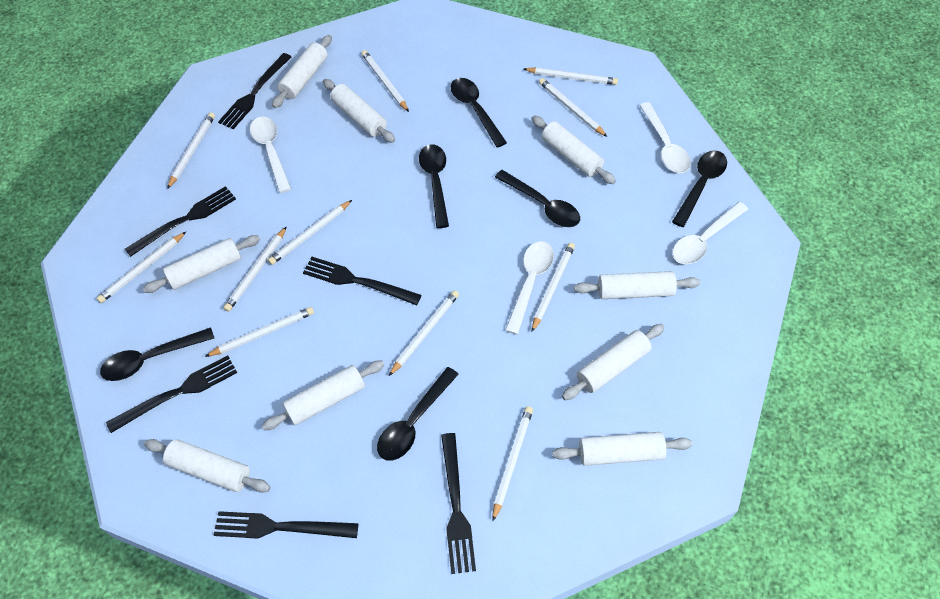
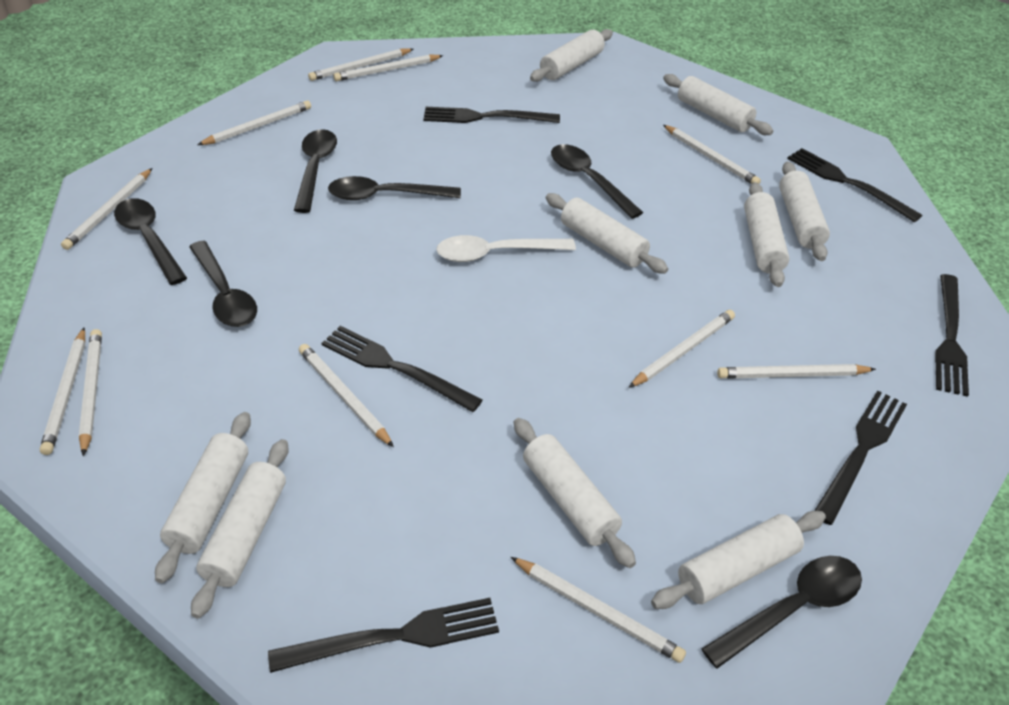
white spoon: 4 -> 1

